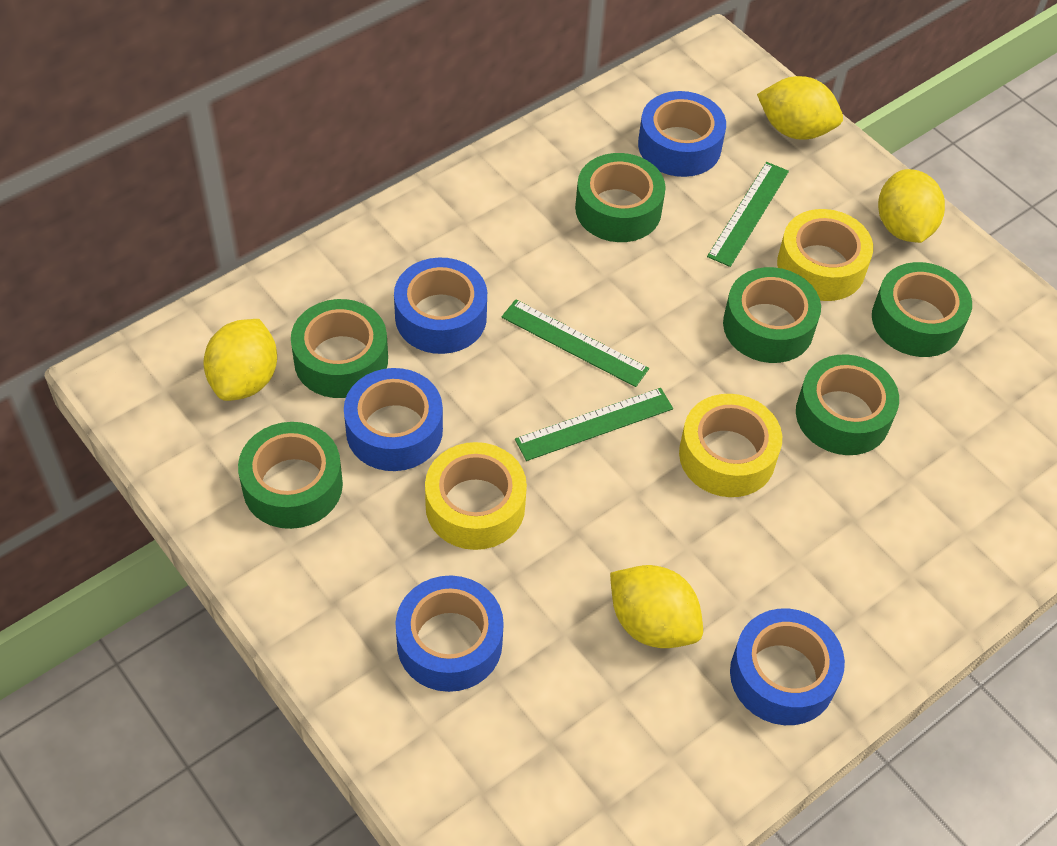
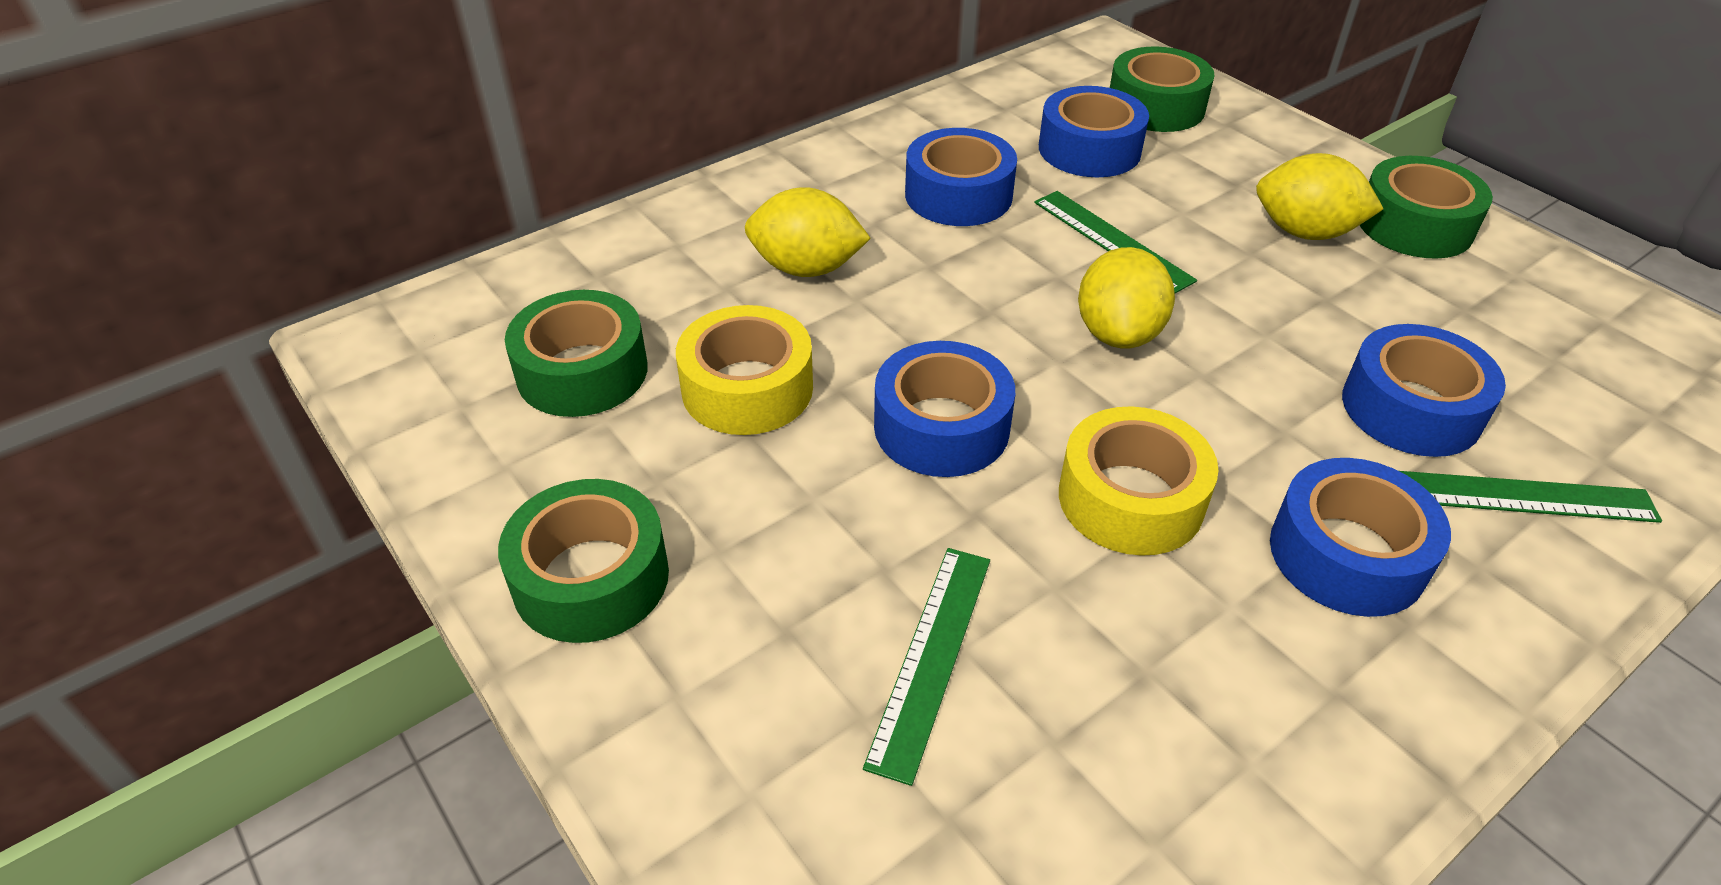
green tape: 6 -> 4
yellow lemon: 4 -> 3
yellow tape: 3 -> 2

